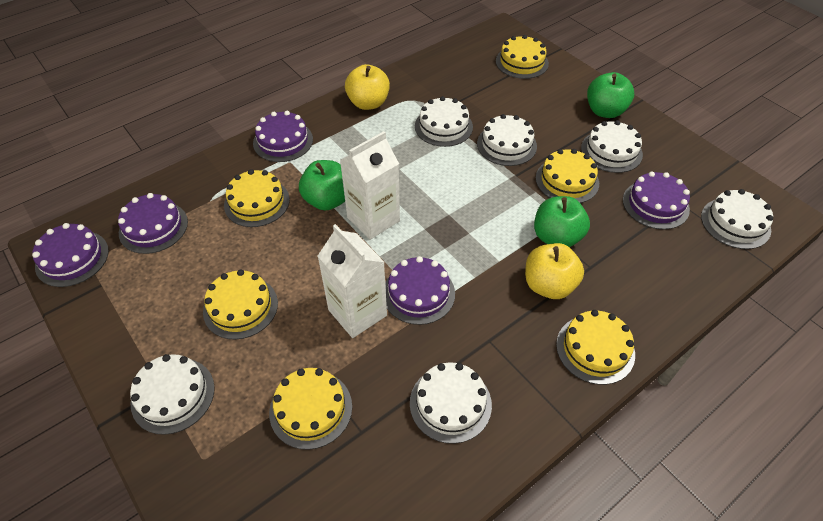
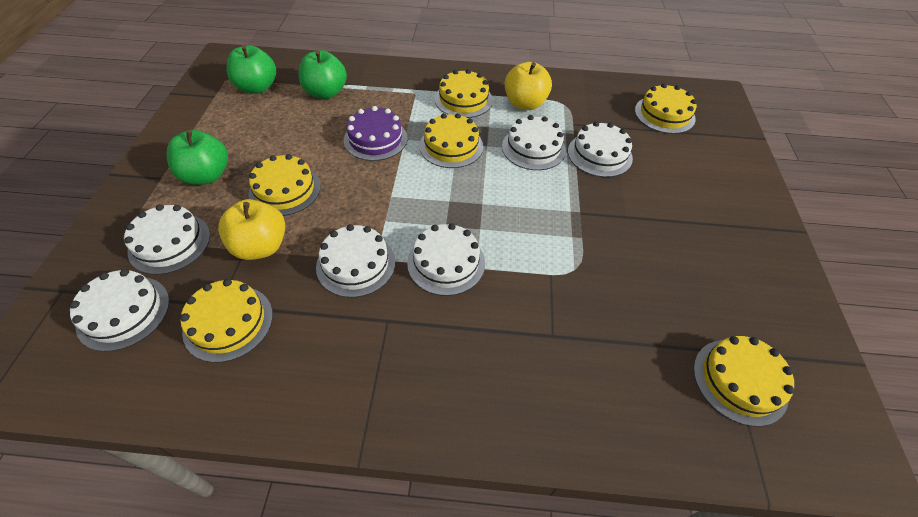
purple cake: 5 -> 1
white carton: 2 -> 0

